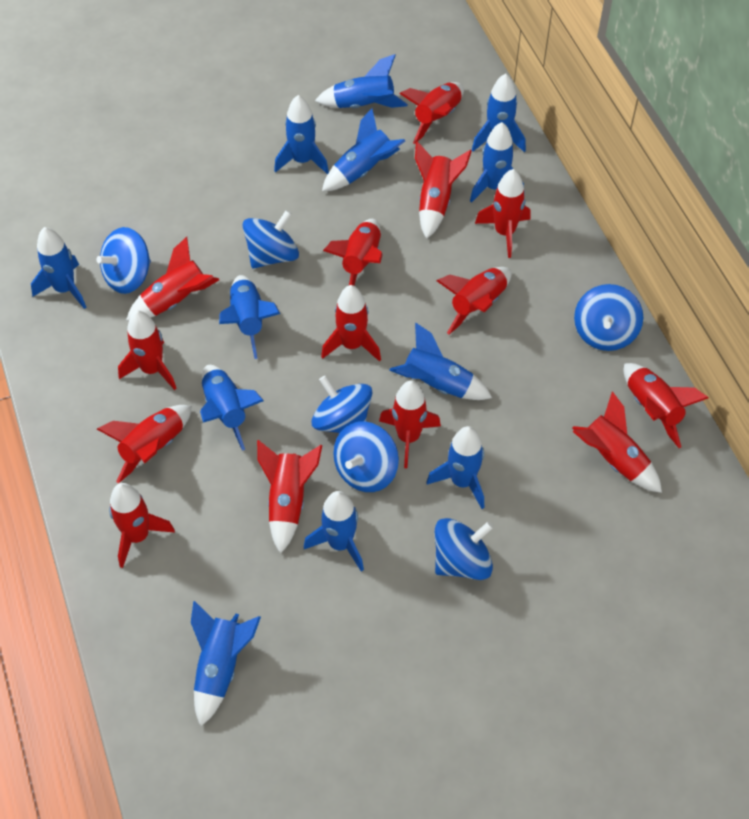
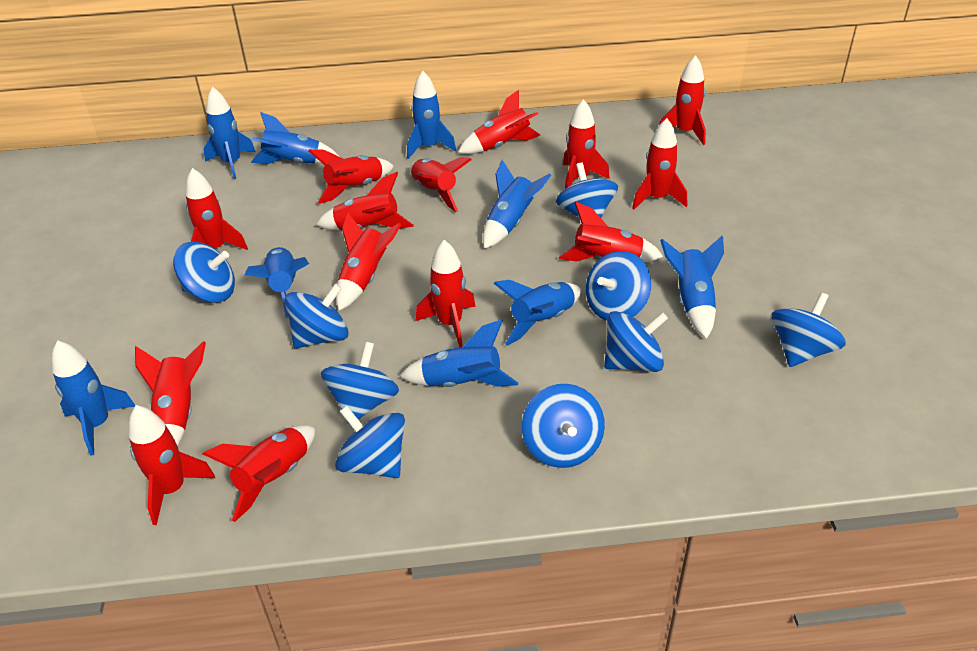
blue rocket: 12 -> 9
blue spinning top: 6 -> 9

